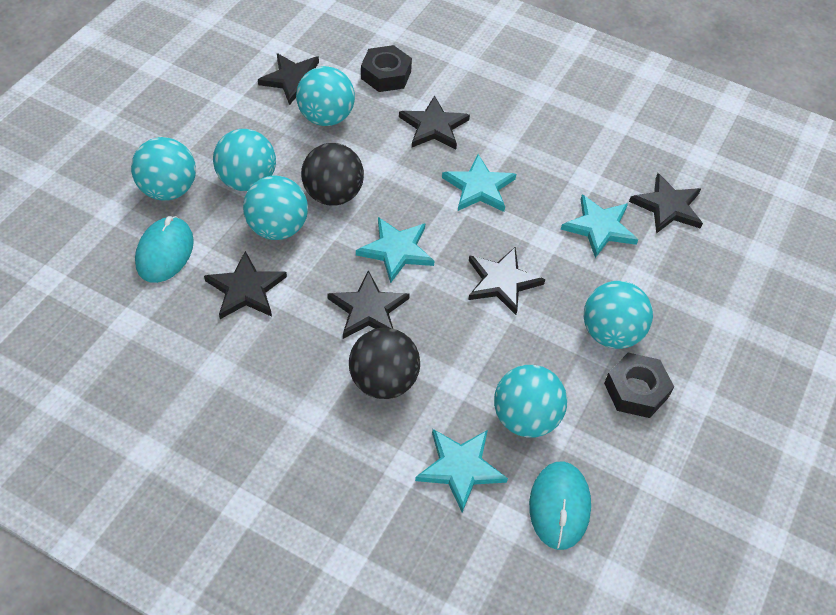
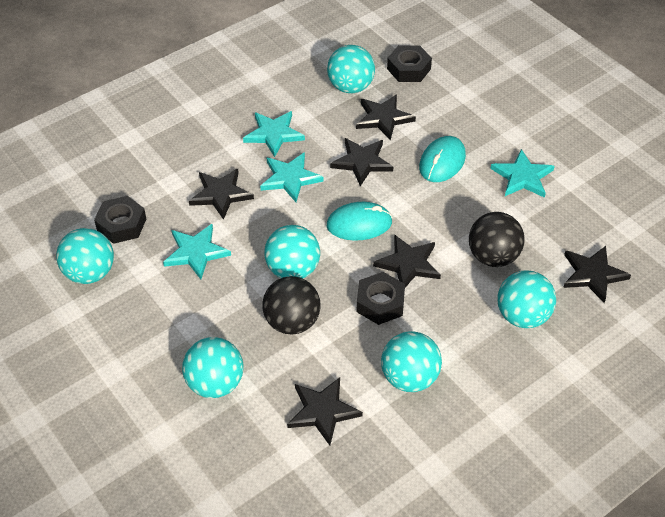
black nut: 2 -> 3

